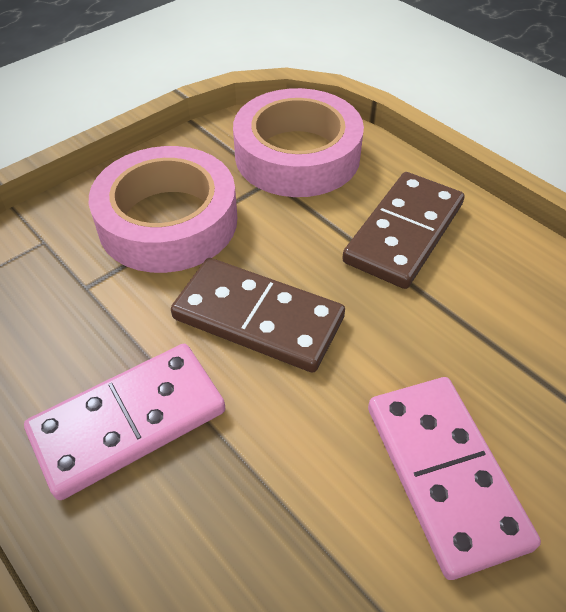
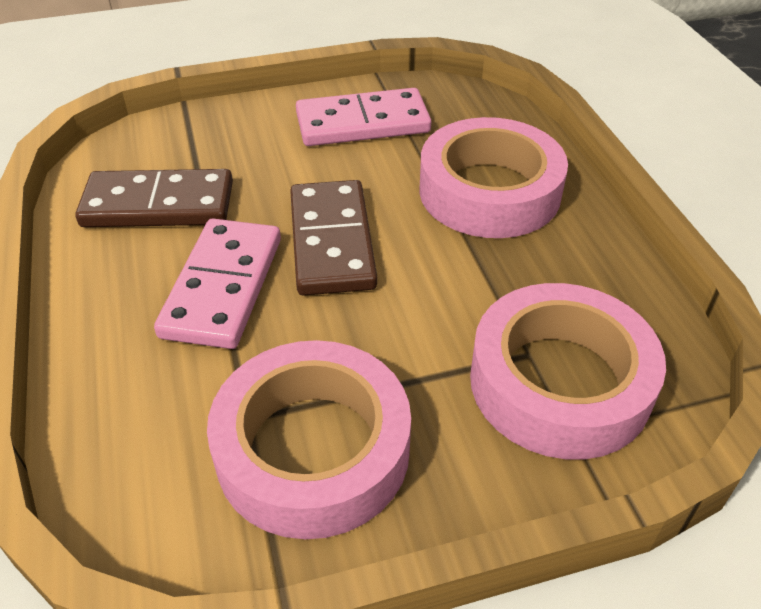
pink tape: 2 -> 3

